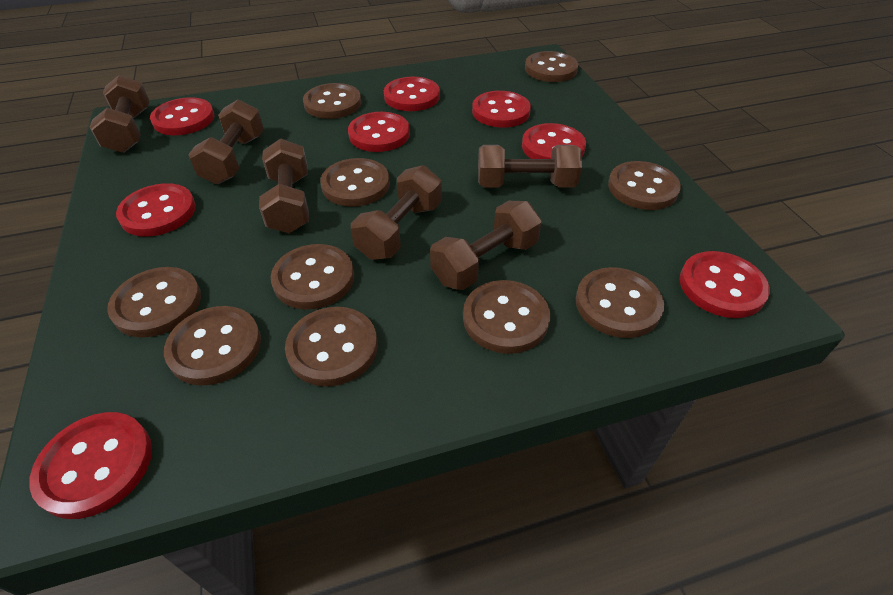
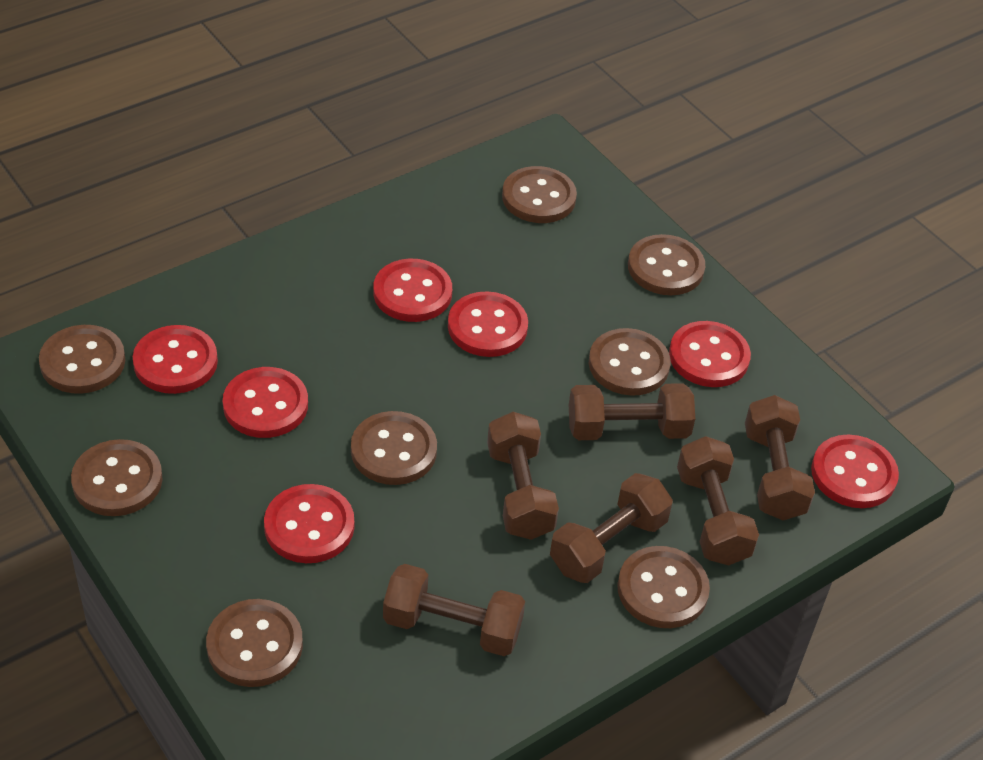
brown button: 10 -> 8
red button: 8 -> 7

